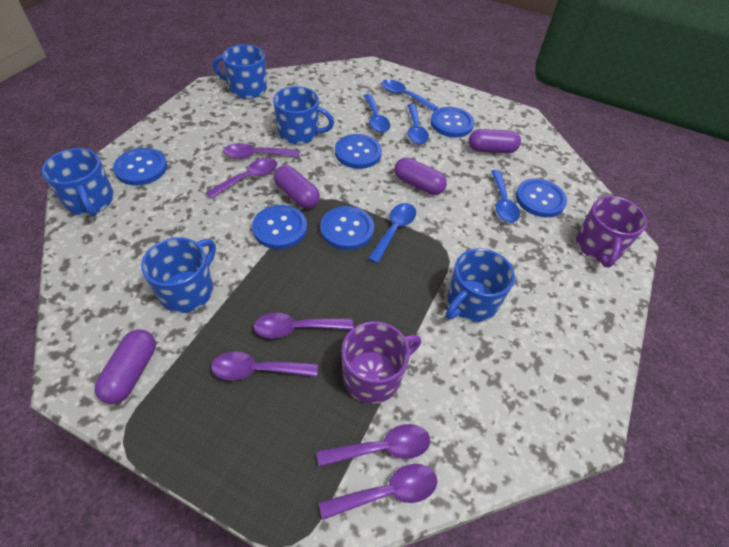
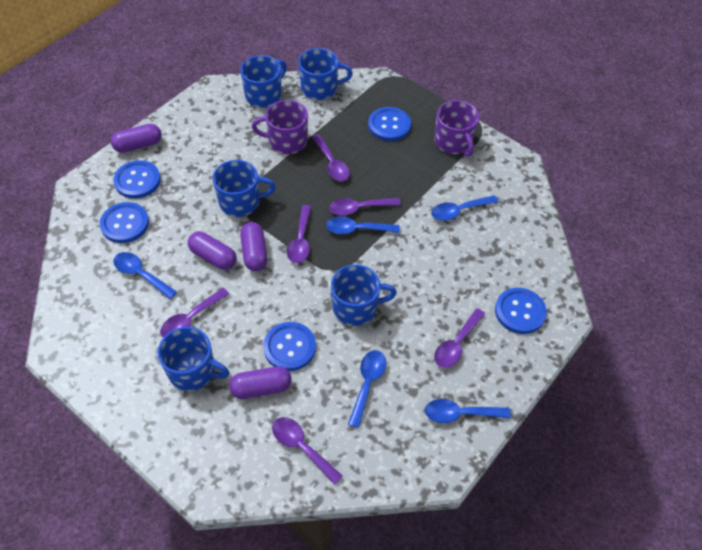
blue button: 6 -> 5

